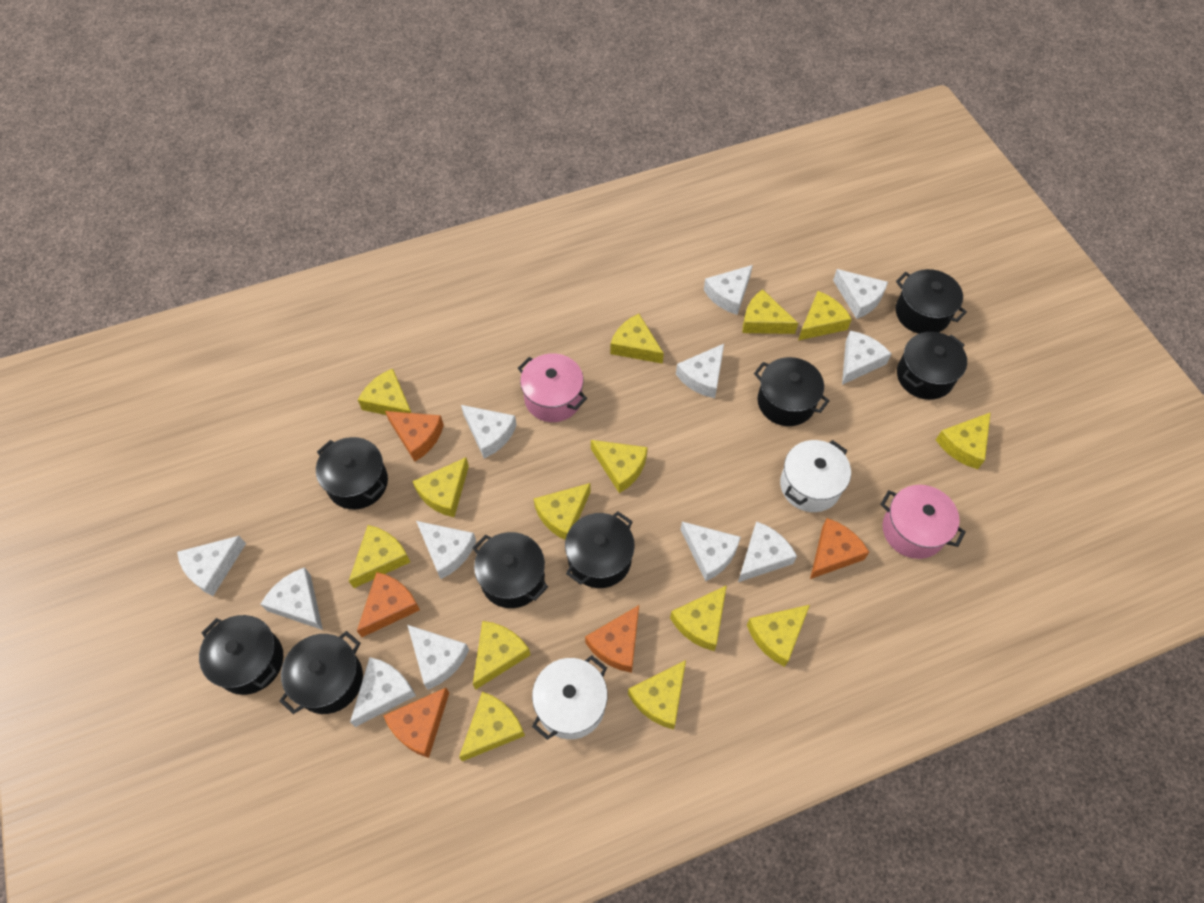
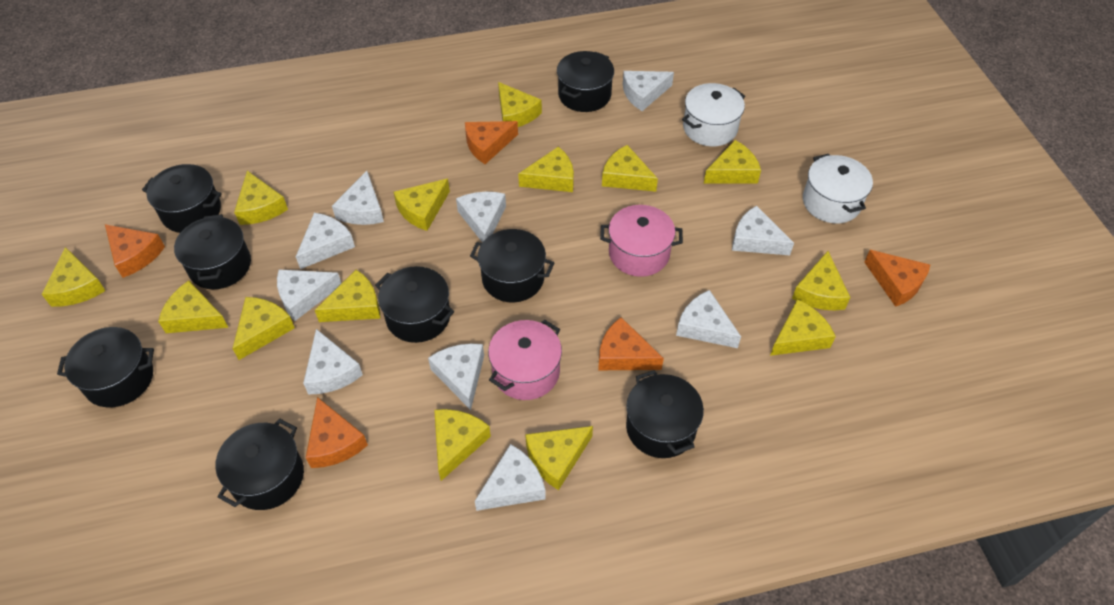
white cheese: 12 -> 10

